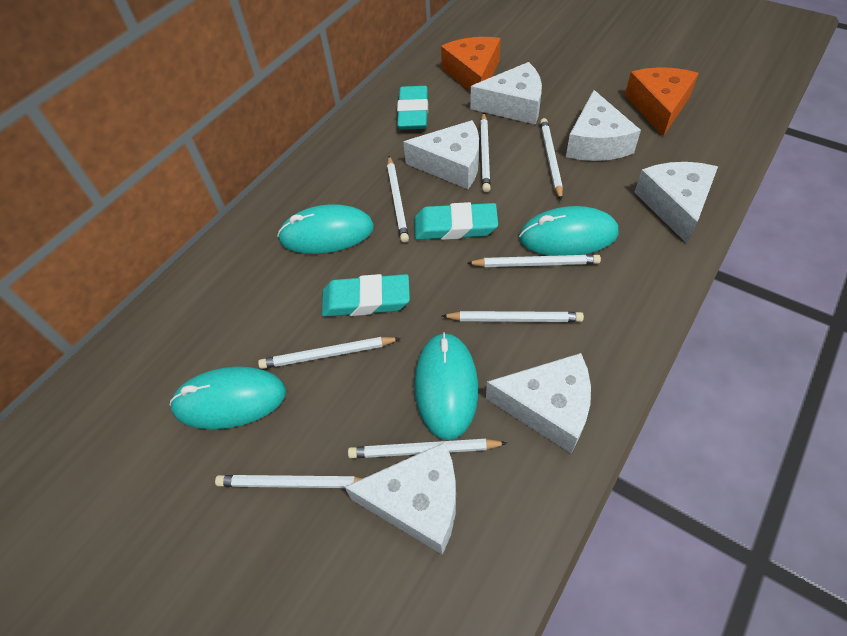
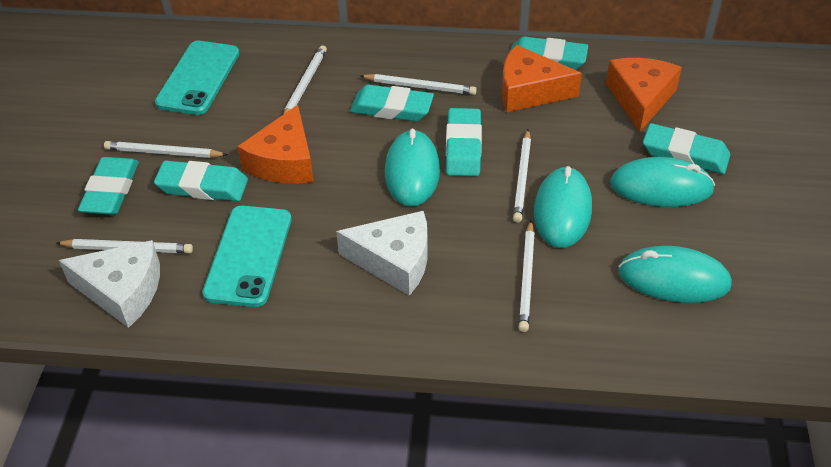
orange cheese: 2 -> 3
turquoise eraser: 3 -> 6
turquoise phone: 0 -> 2
white cheese: 6 -> 2
white pencil: 8 -> 6

